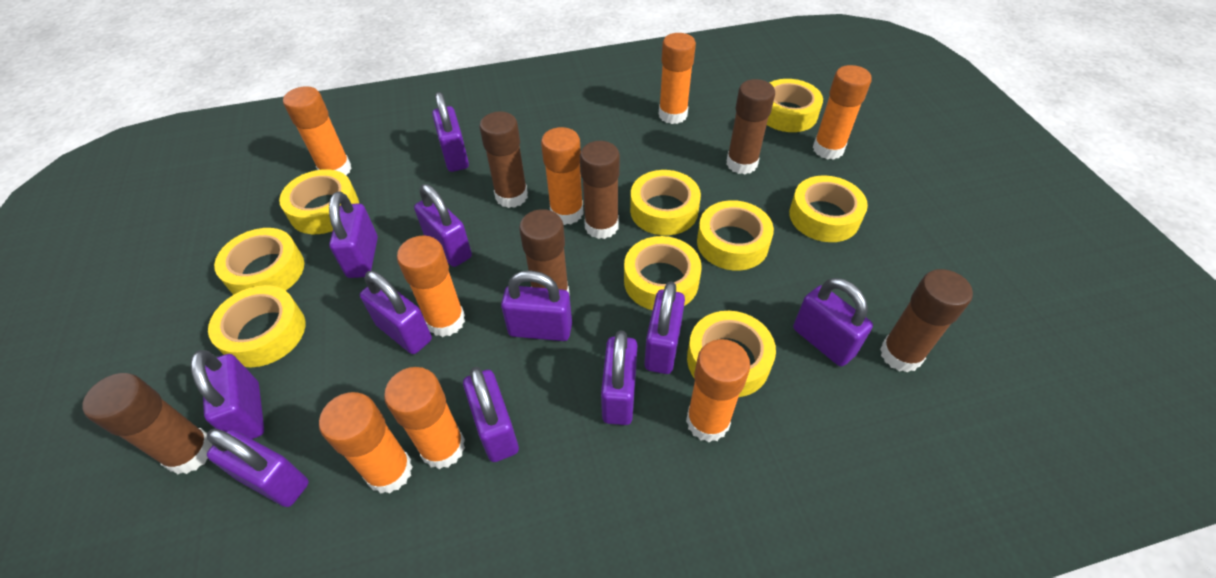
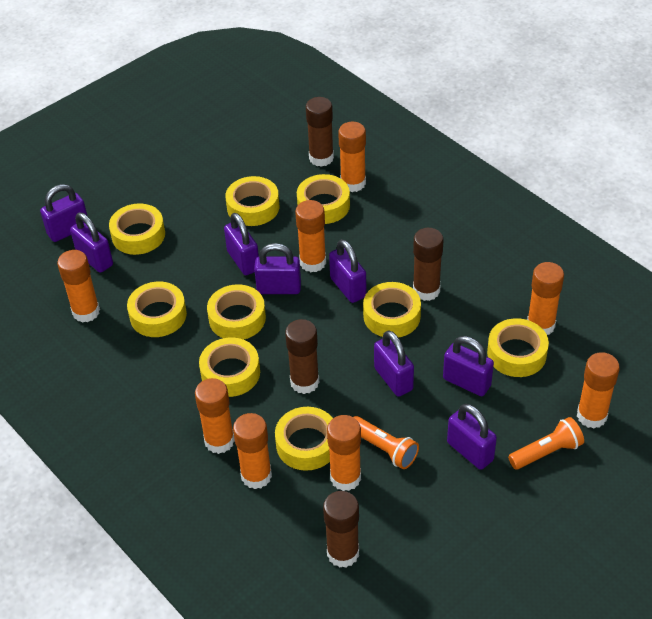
brown glue stick: 6 -> 4
orange flashlight: 0 -> 2
purple padlock: 11 -> 8

